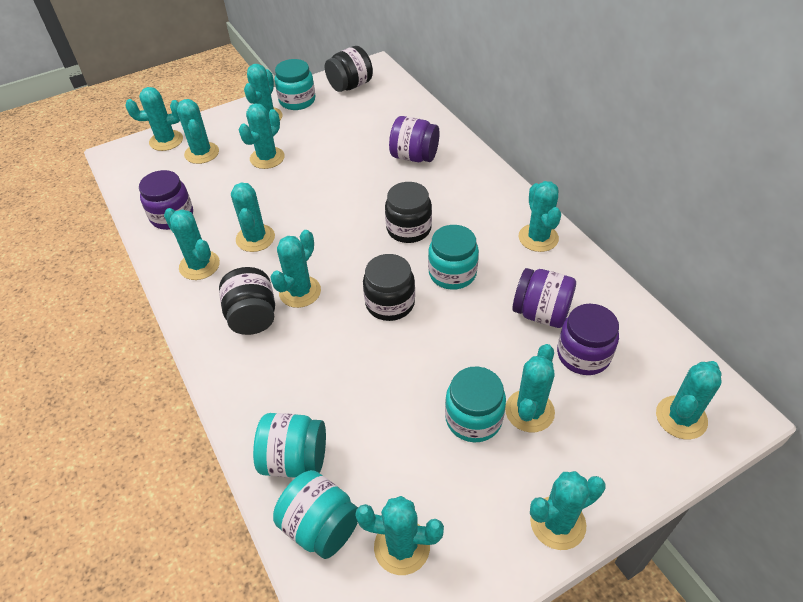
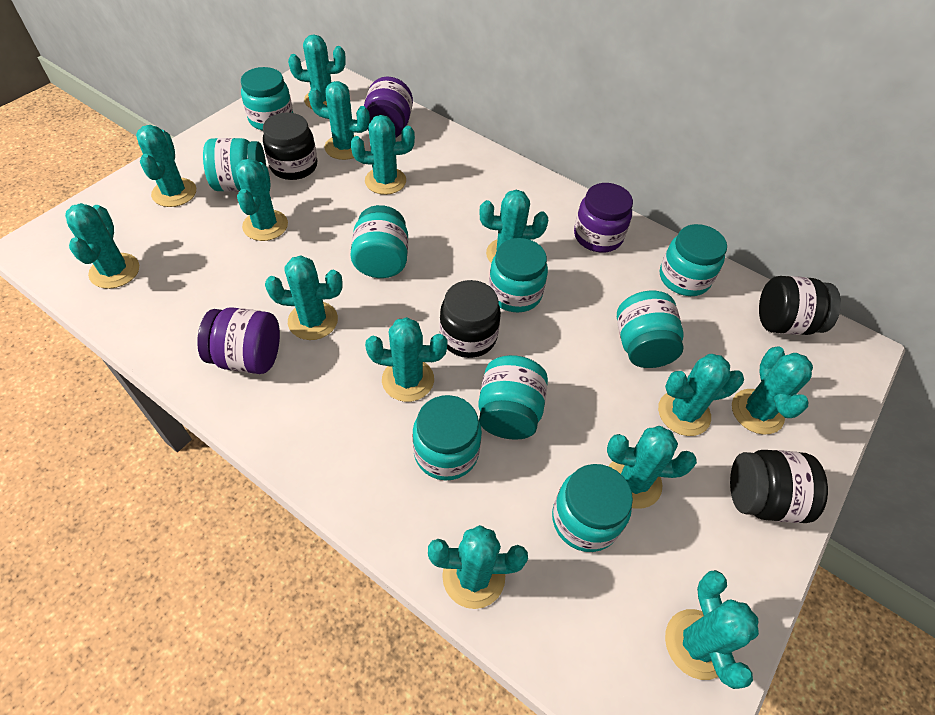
purple jar: 4 -> 3
turquoise cactus: 12 -> 14
turquoise jar: 5 -> 9

